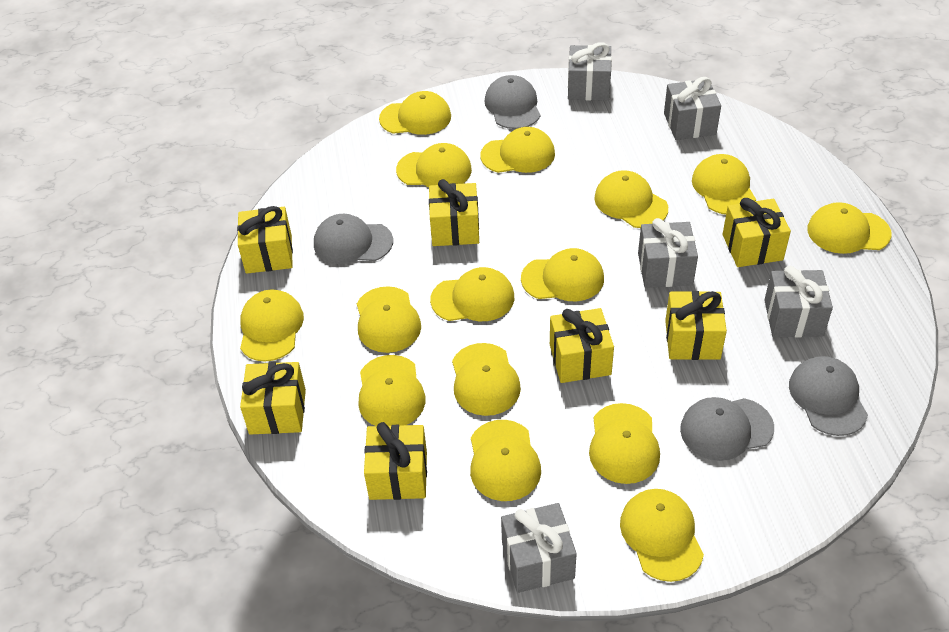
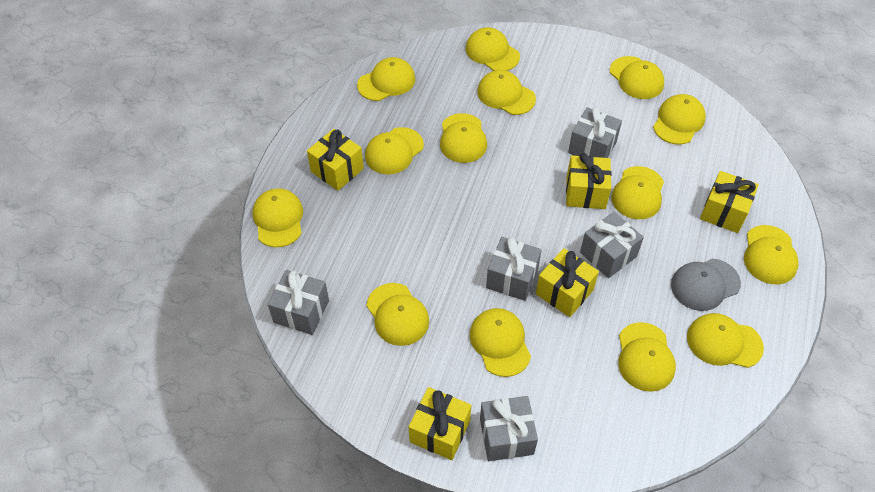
grey cap: 4 -> 1
yellow cap: 15 -> 14
yellow gift: 7 -> 5

